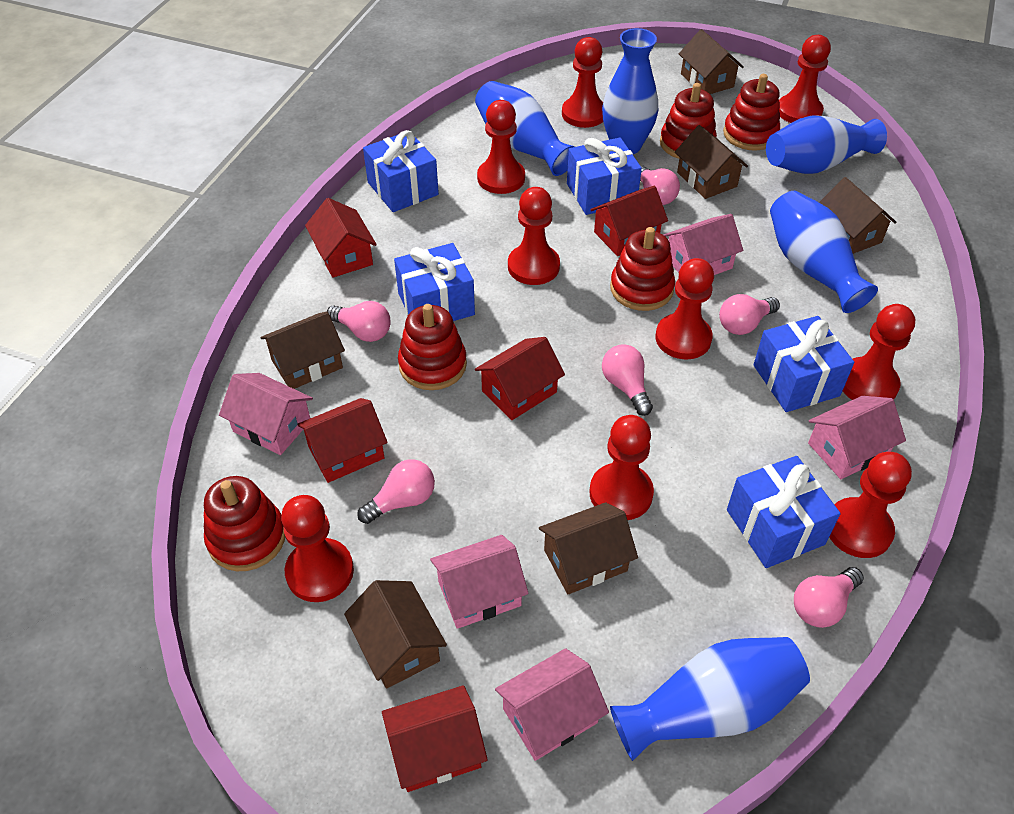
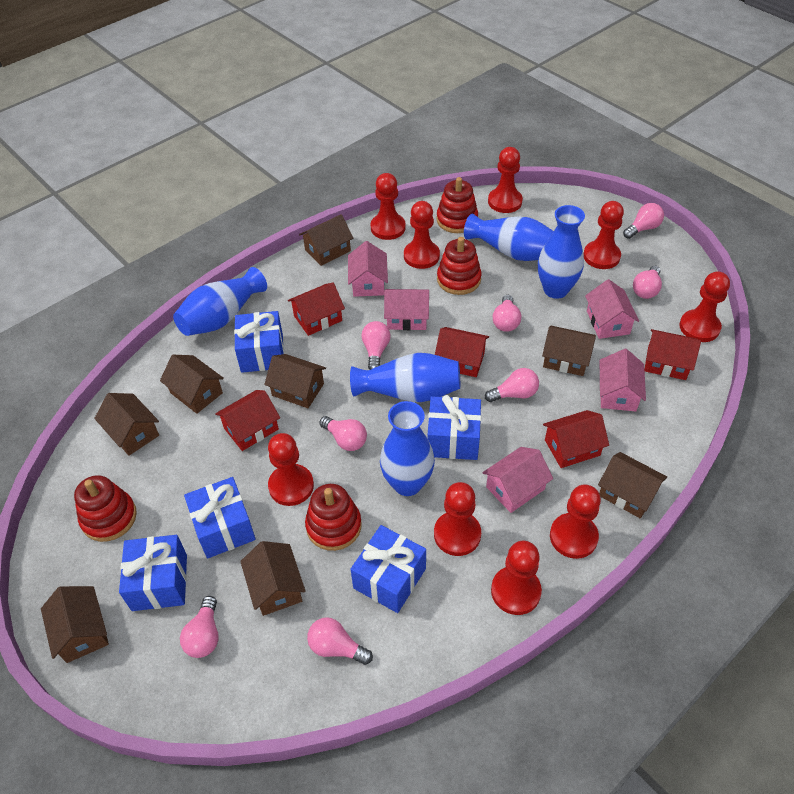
brown house: 6 -> 8
pink light bulb: 6 -> 8
red stacking toy: 5 -> 4

